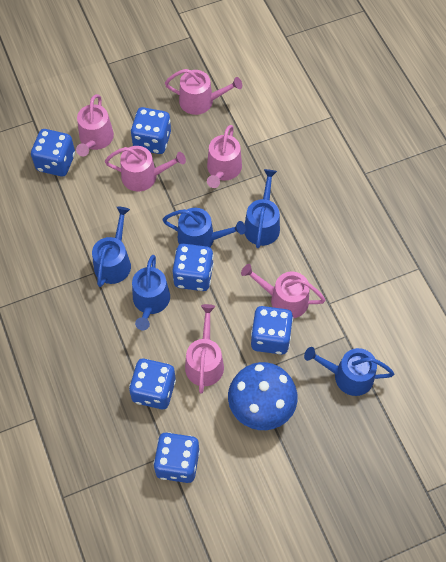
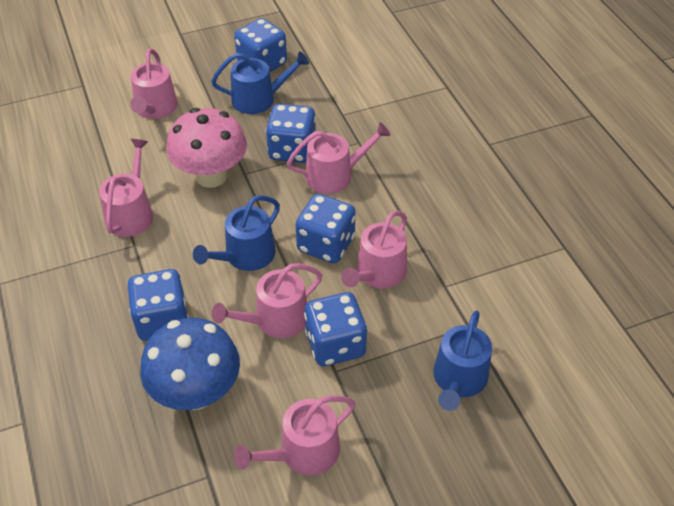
blue dice: 6 -> 5
blue watering can: 5 -> 3
pink mushroom: 0 -> 1

